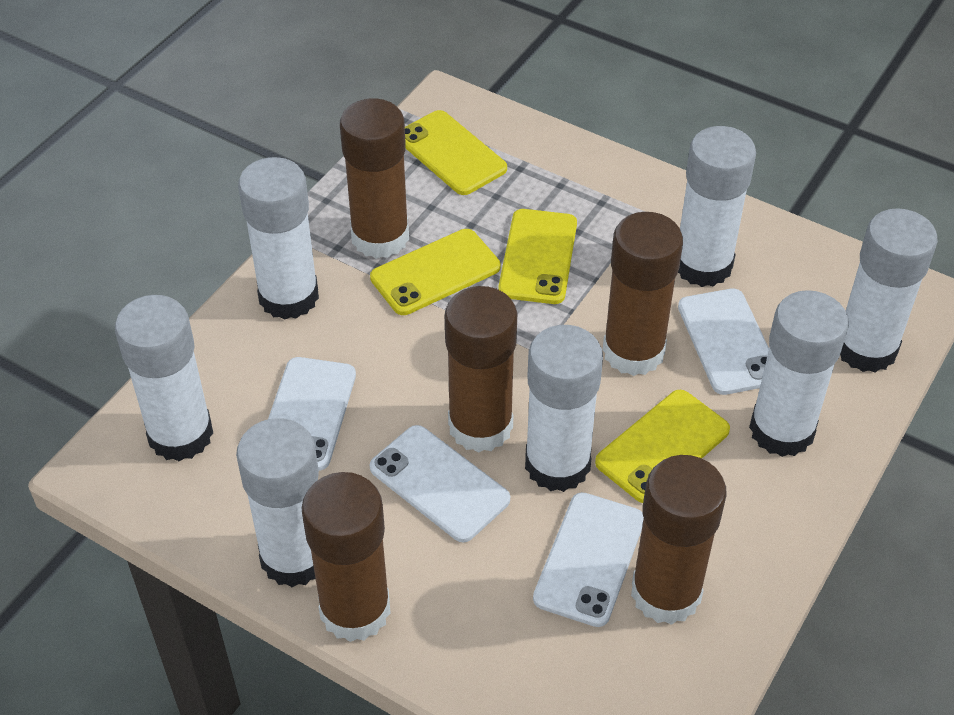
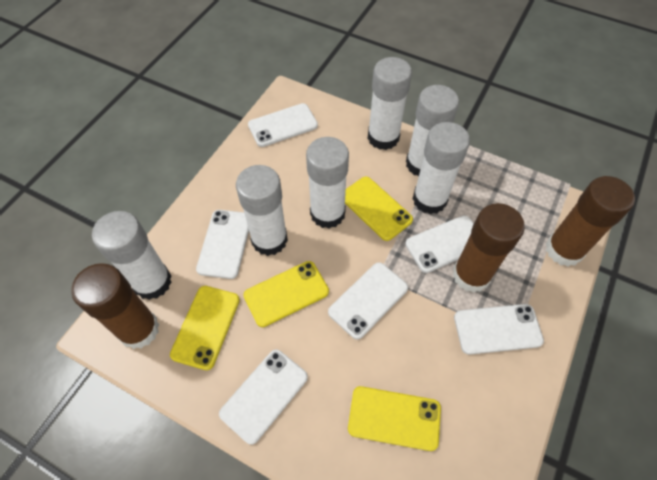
brown glue stick: 5 -> 3
white glue stick: 7 -> 6
white phone: 4 -> 6

